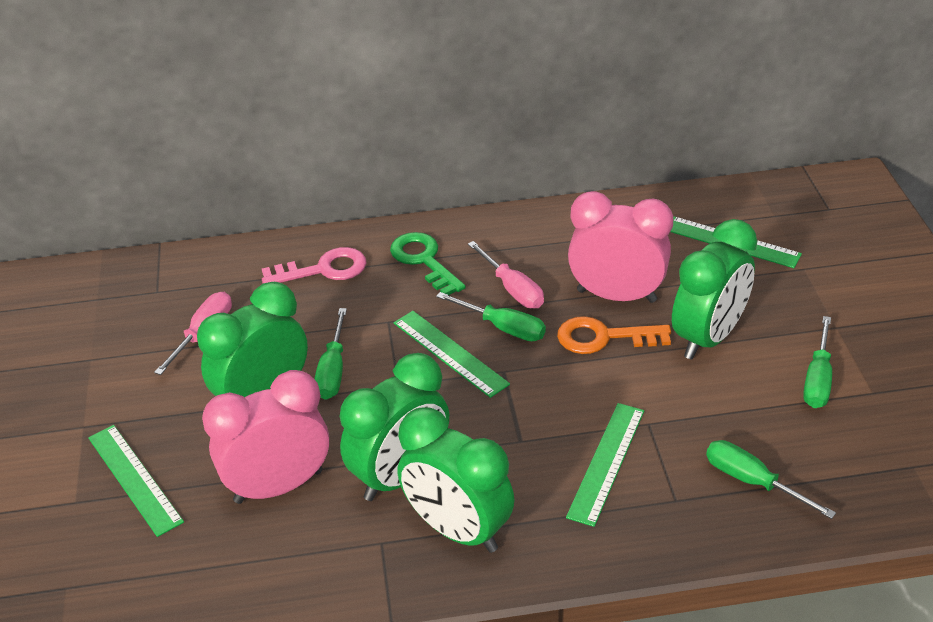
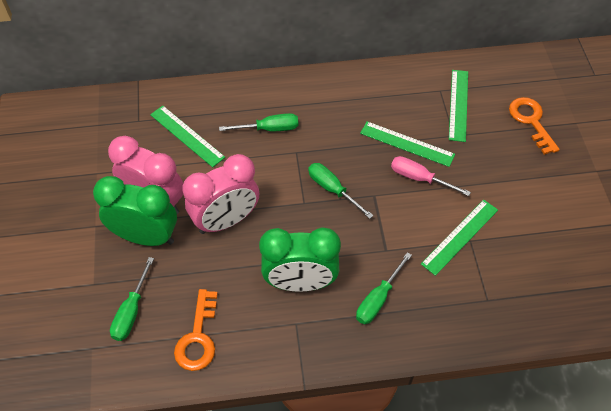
green clock: 4 -> 2
green key: 1 -> 0
orange key: 1 -> 2
pink key: 1 -> 0
pink screwdriver: 2 -> 1

